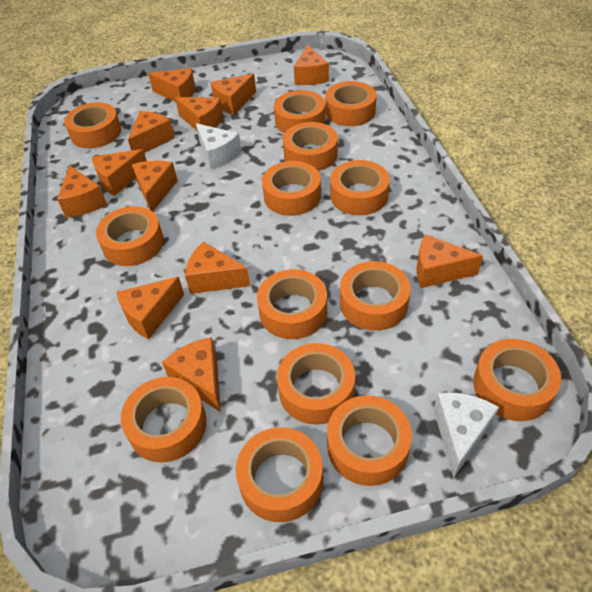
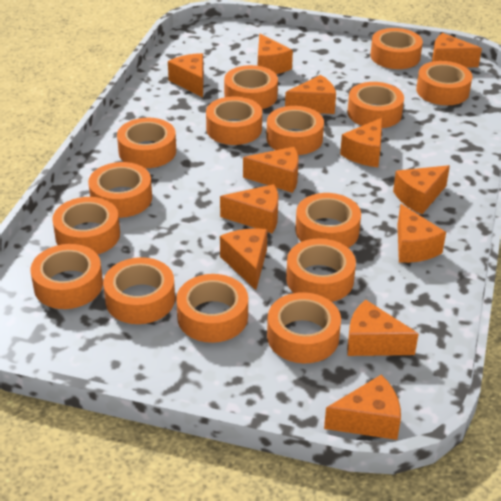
orange tape: 14 -> 15
white cheese: 2 -> 0

